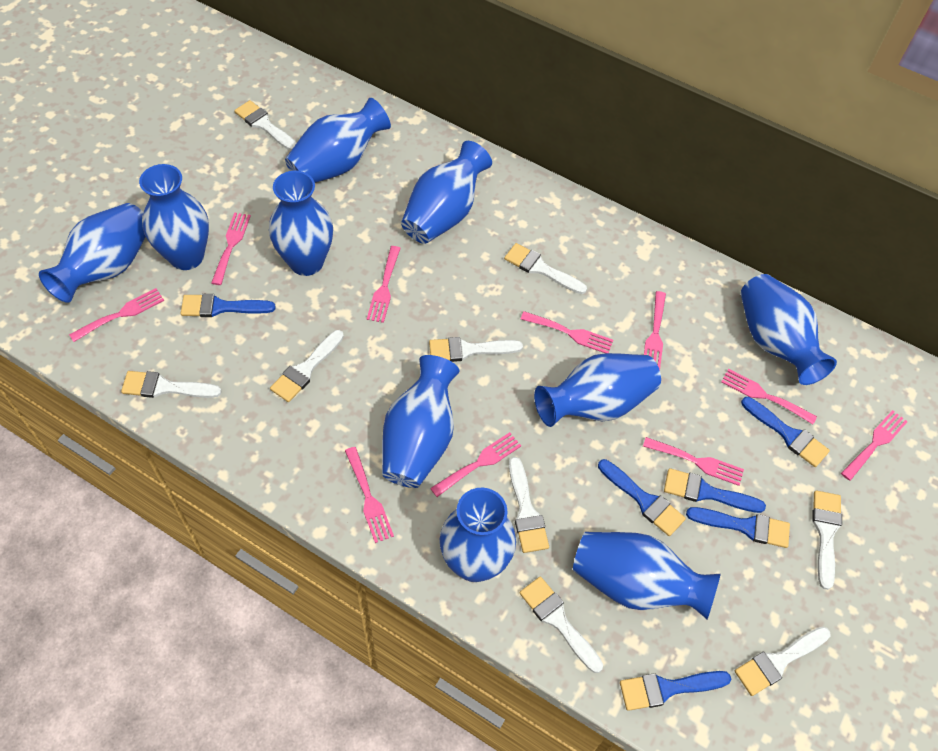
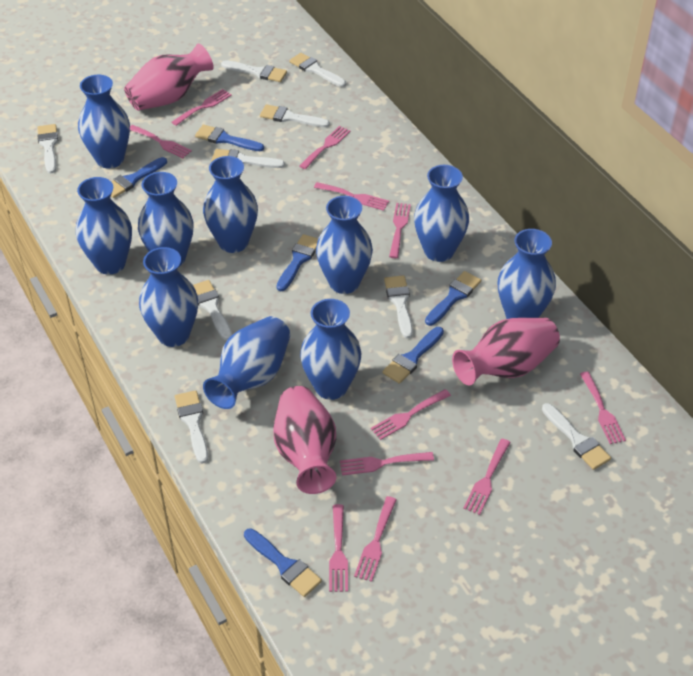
pink fork: 10 -> 11
pink vase: 0 -> 3

